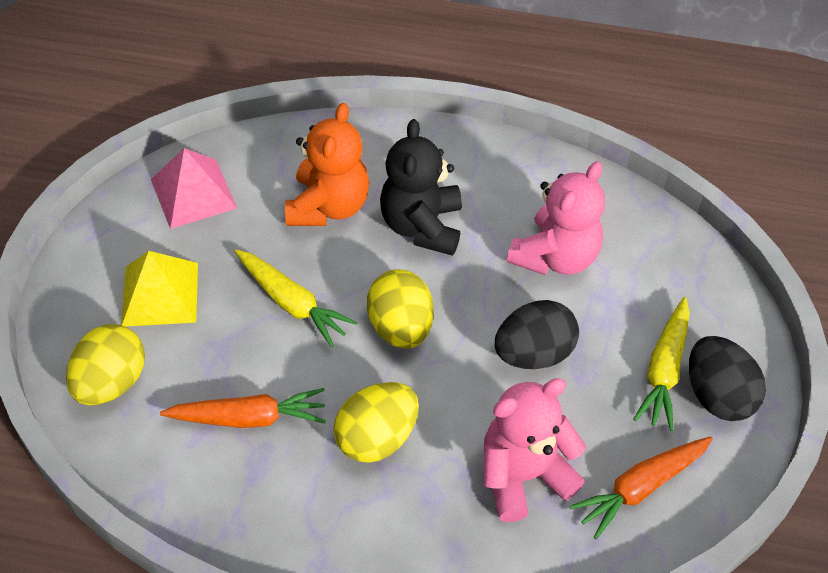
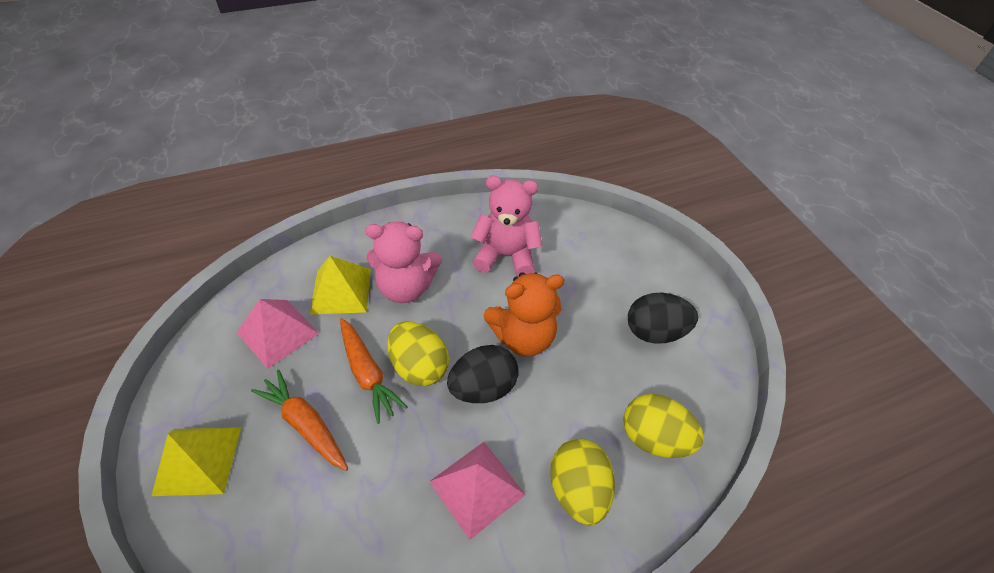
black teddy bear: 1 -> 0
pink pyramid: 1 -> 2
yellow carrot: 2 -> 0
yellow pyramid: 1 -> 2

